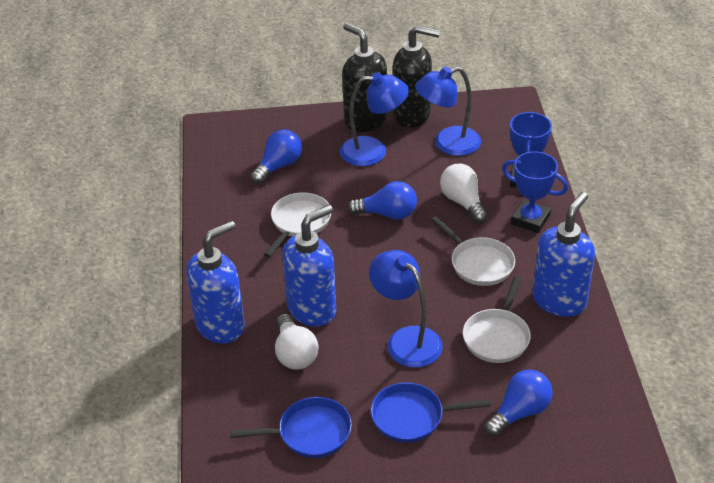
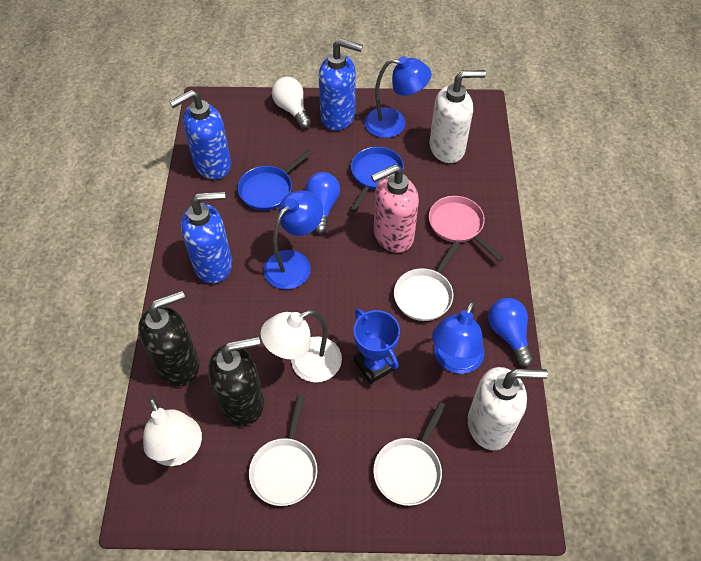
blue light bulb: 3 -> 2
blue trophy: 2 -> 1
pink pan: 0 -> 1
pink soap dispenser: 0 -> 1
white lamp: 0 -> 2
white light bulb: 2 -> 1
white soap dispenser: 0 -> 2

